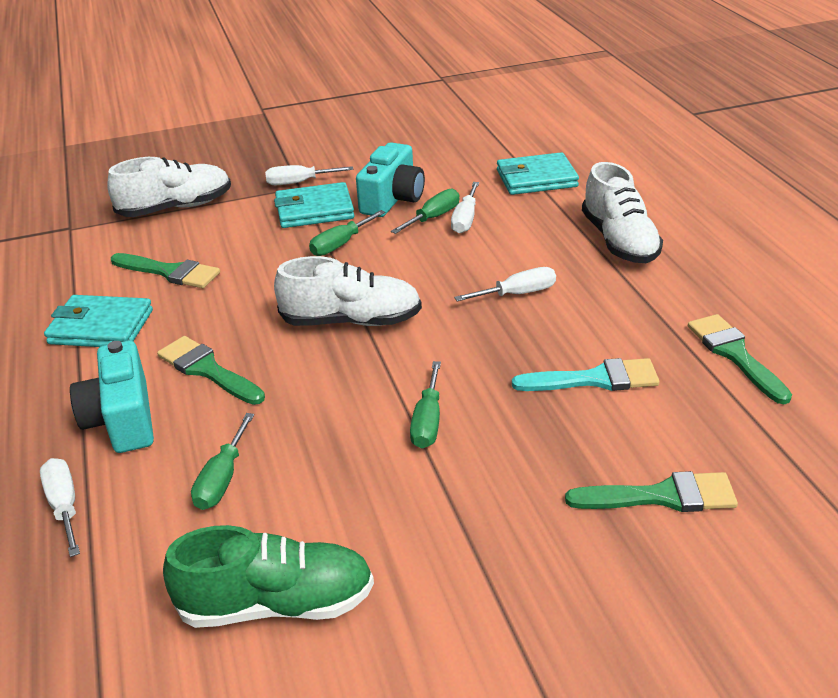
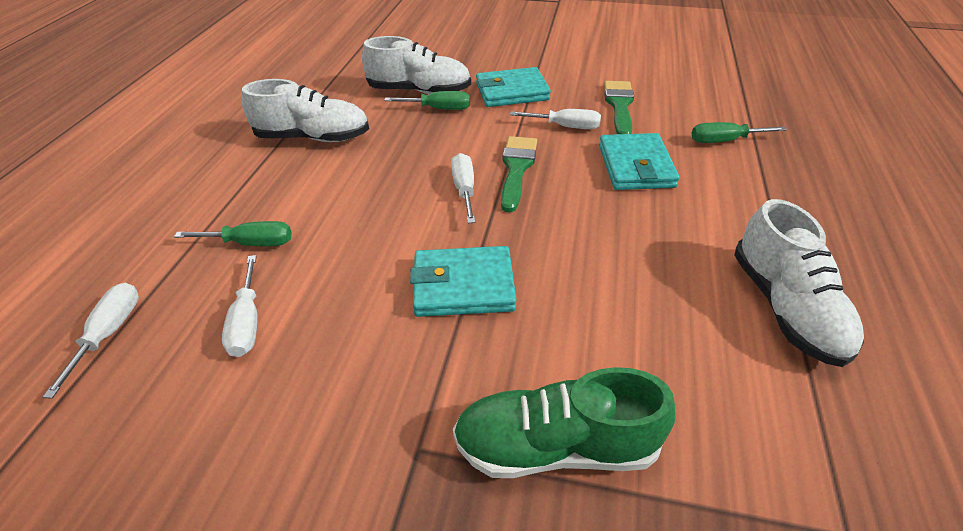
green brush: 4 -> 2
green screwdriver: 4 -> 3
turquoise brush: 1 -> 0
turquoise camera: 2 -> 0

